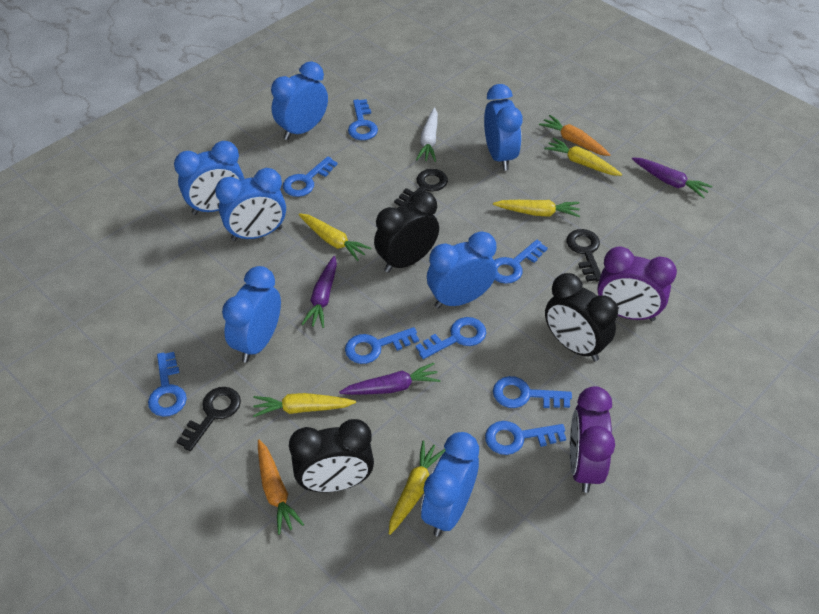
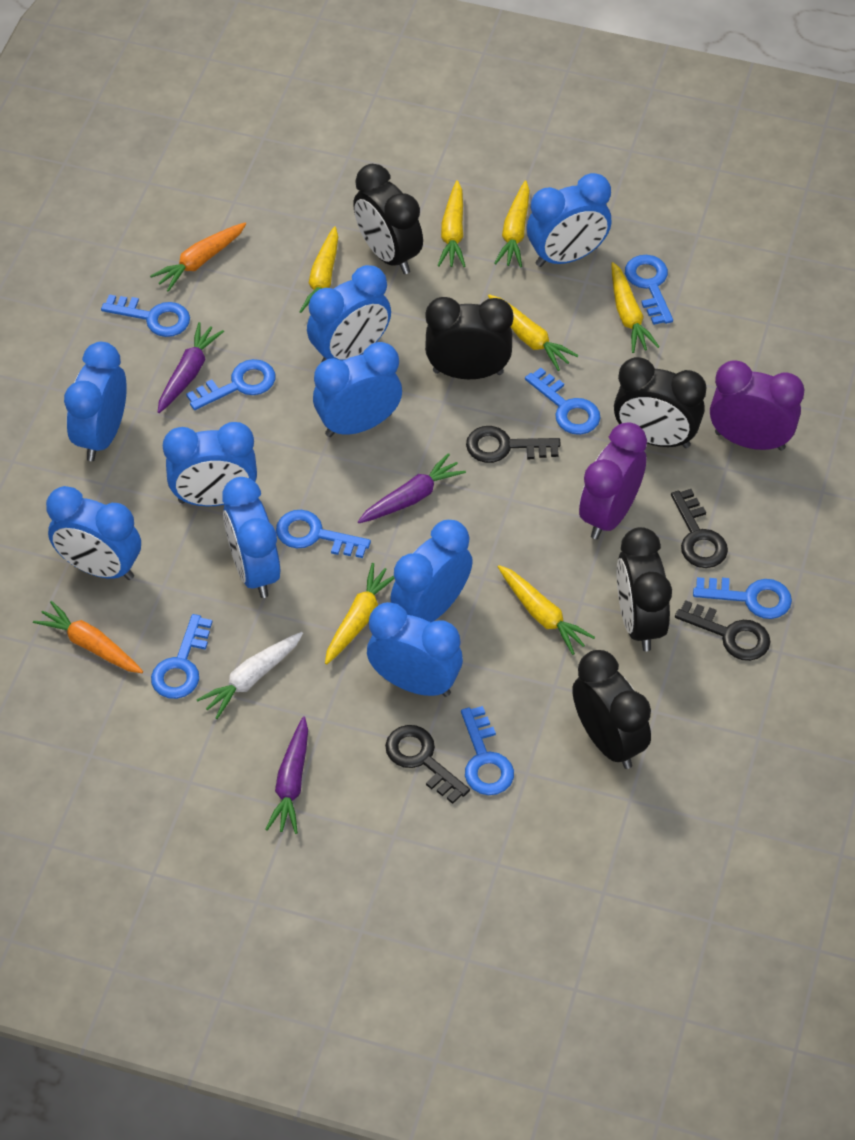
black clock: 3 -> 5
black key: 3 -> 4
blue clock: 7 -> 9
yellow carrot: 5 -> 7

